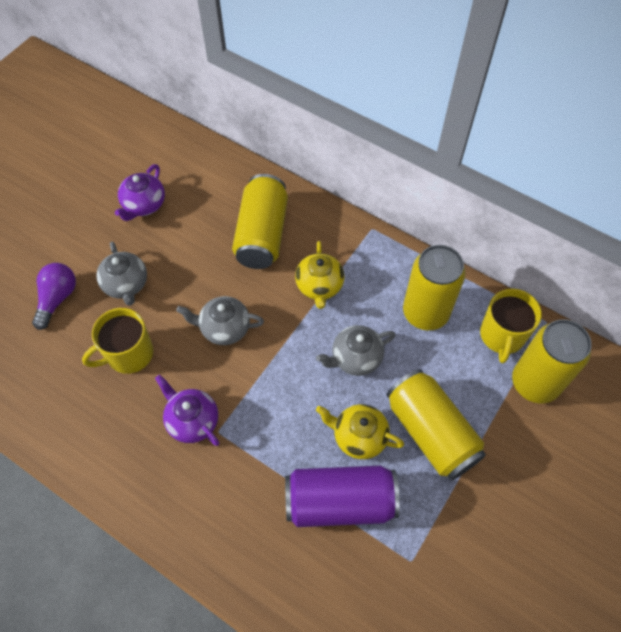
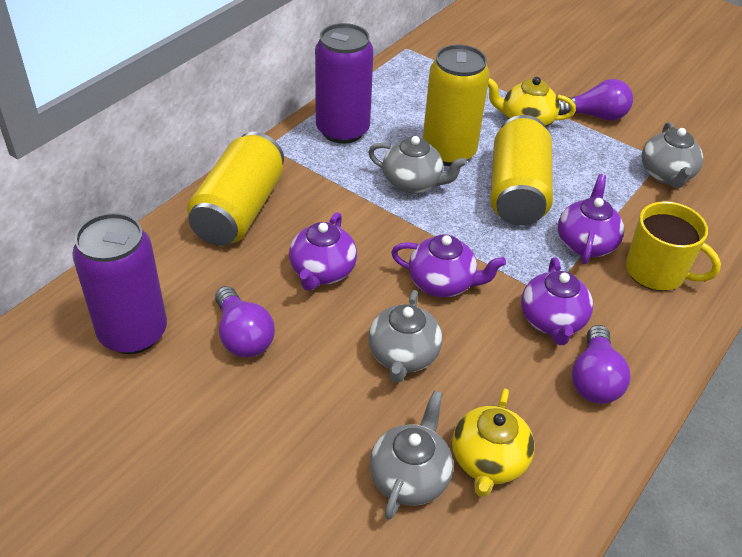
grey teapot: 3 -> 4
purple can: 1 -> 2
purple light bulb: 1 -> 3
purple teapot: 2 -> 4
yellow can: 4 -> 3
yellow mug: 2 -> 1

